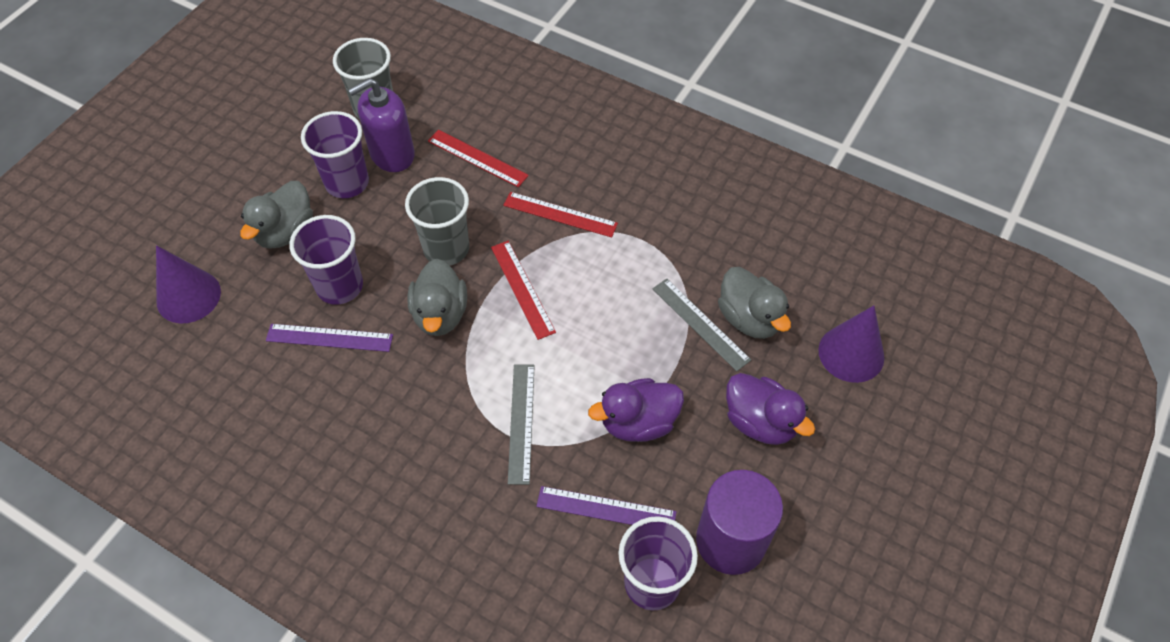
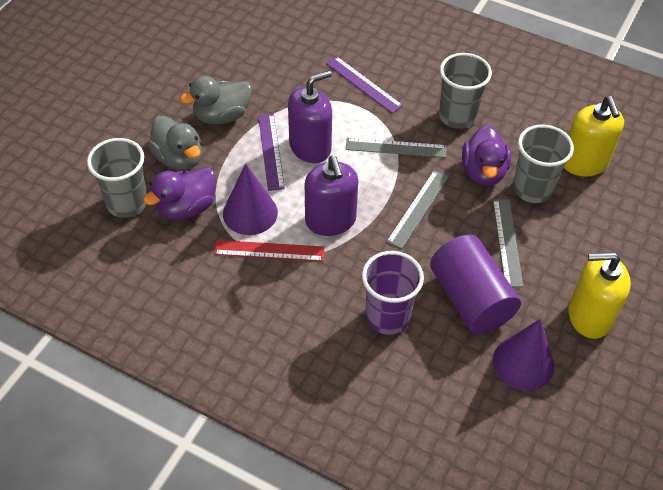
grey cup: 2 -> 3
grey duck: 3 -> 2
grey ruler: 2 -> 3
purple cup: 3 -> 1
purple soap dispenser: 1 -> 2
red ruler: 3 -> 1
yellow soap dispenser: 0 -> 2

